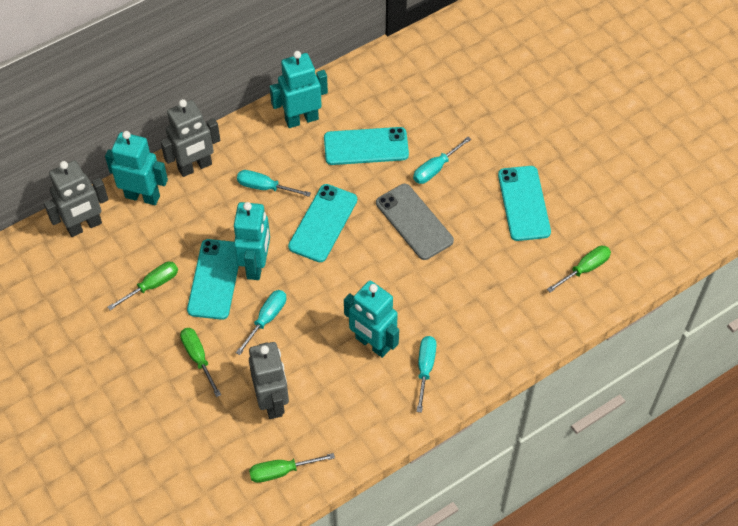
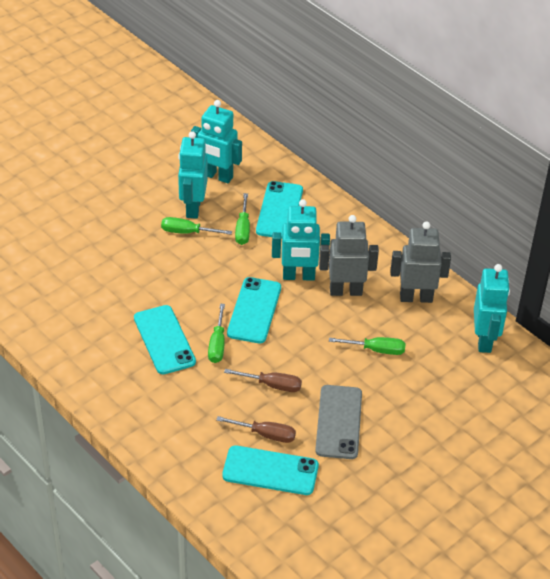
brown screwdriver: 0 -> 2
grey robot: 3 -> 2
turquoise screwdriver: 4 -> 0

